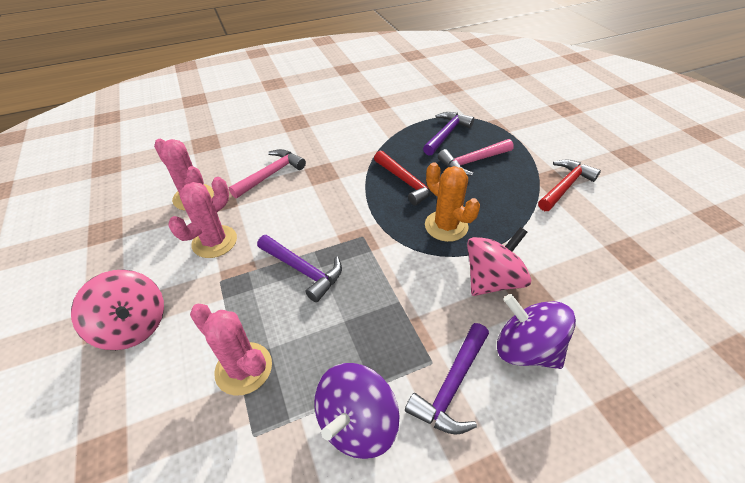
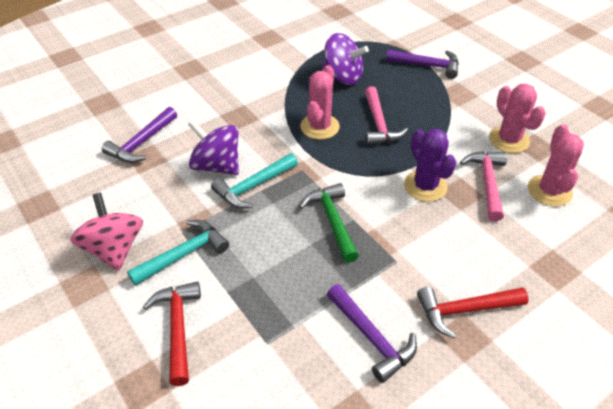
green hammer: 0 -> 1
orange cactus: 1 -> 0
pink spinning top: 2 -> 1
purple cactus: 0 -> 1
turquoise hammer: 0 -> 2

